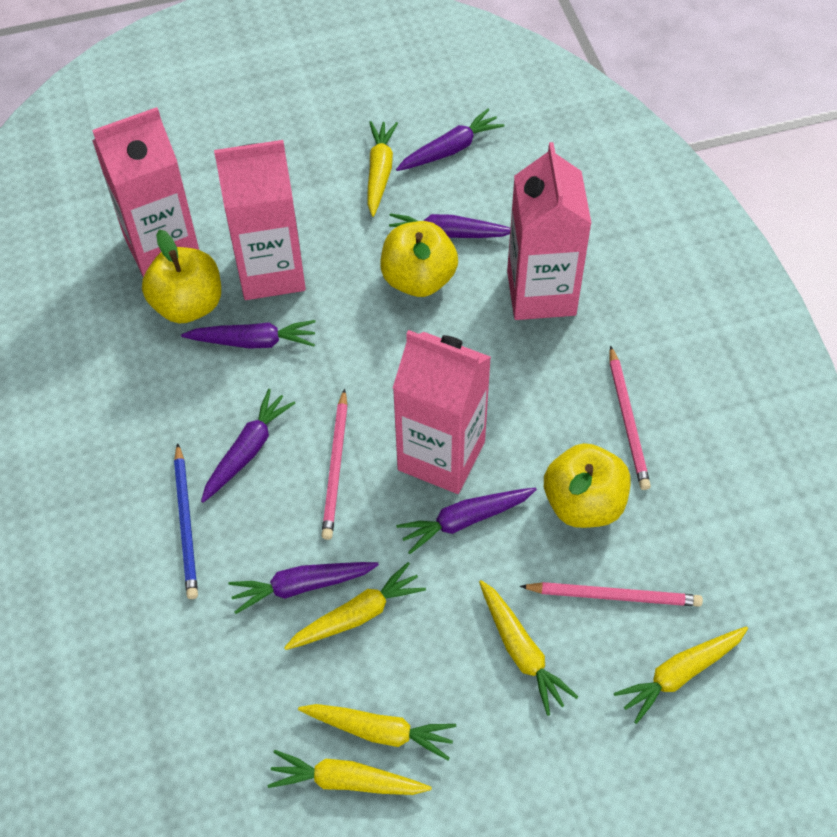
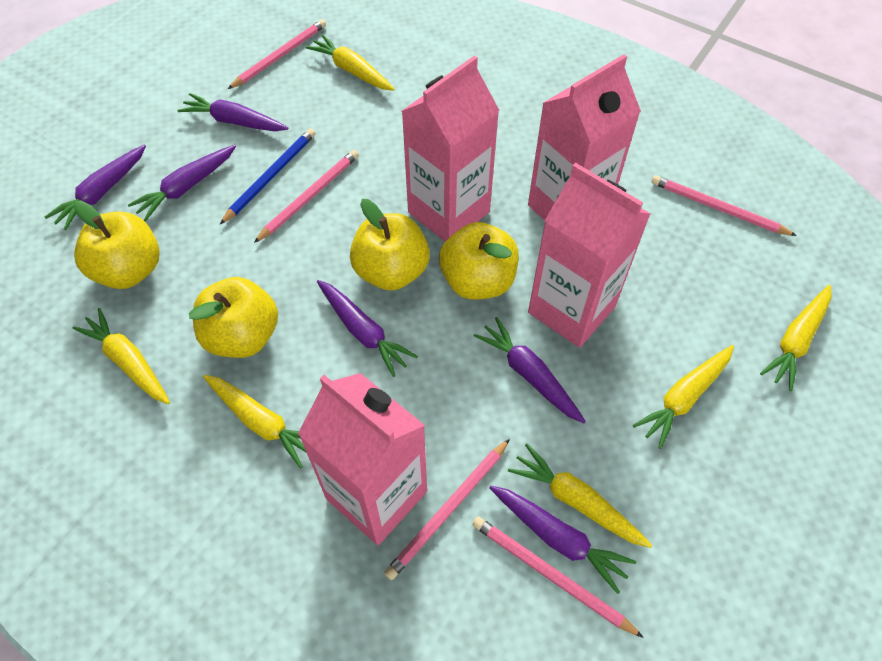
pink pencil: 3 -> 5
yellow apple: 3 -> 4

